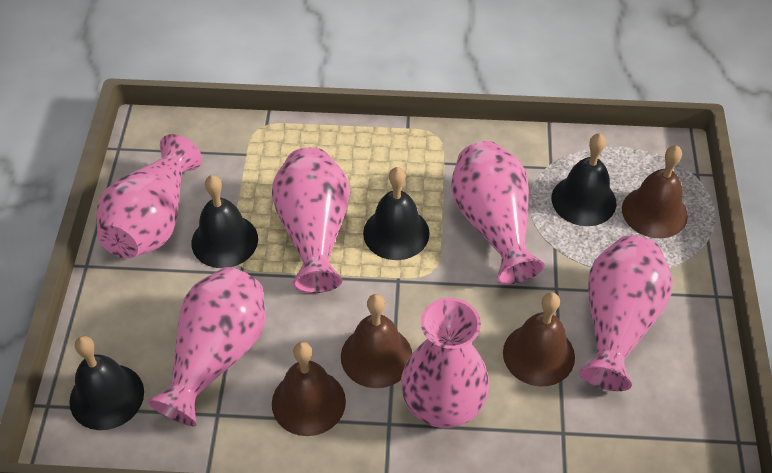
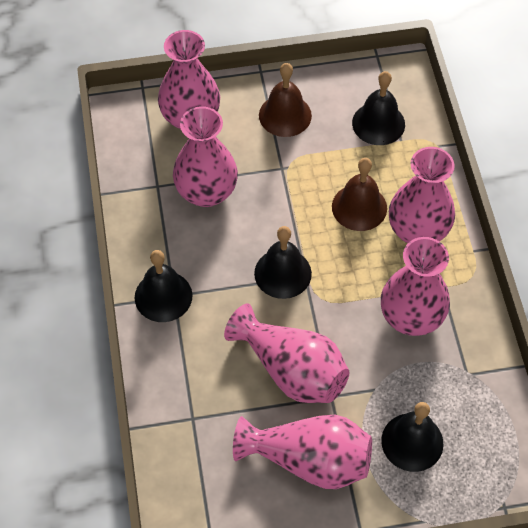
brown bell: 4 -> 2

